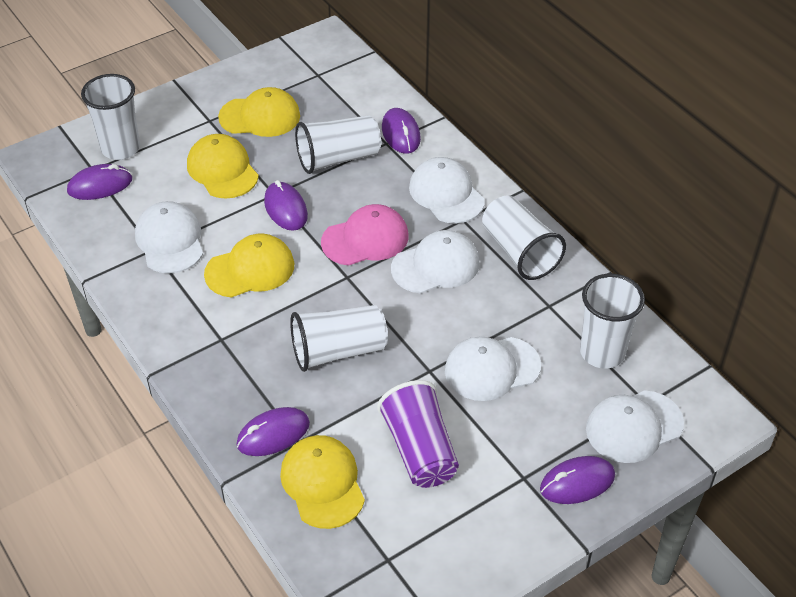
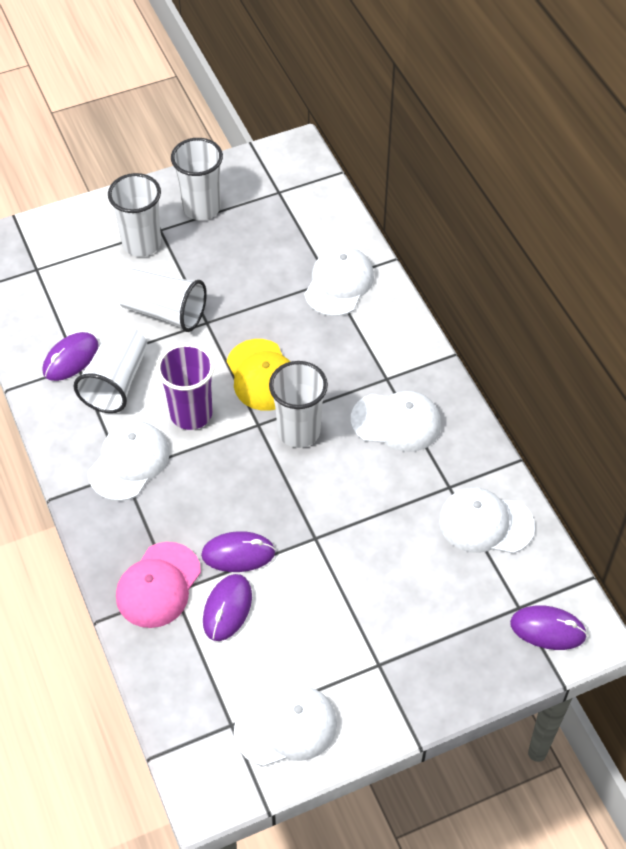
purple mouse: 5 -> 4
yellow cap: 4 -> 1

